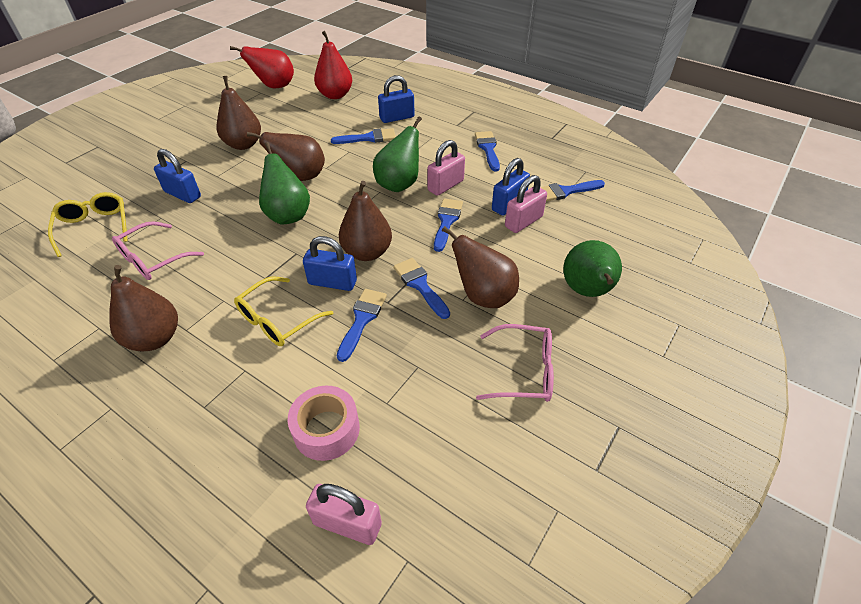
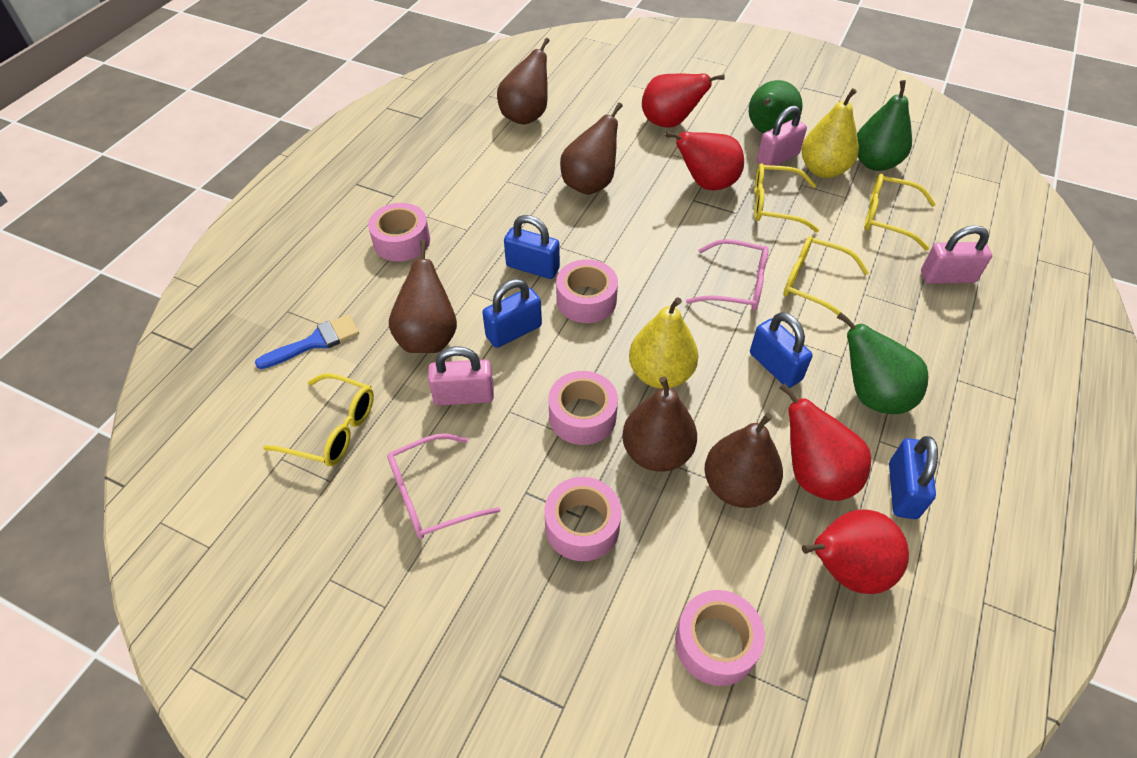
blue brush: 6 -> 1
pink tape: 1 -> 5
red pear: 2 -> 4
yellow glasses: 2 -> 4
yellow pear: 0 -> 2

